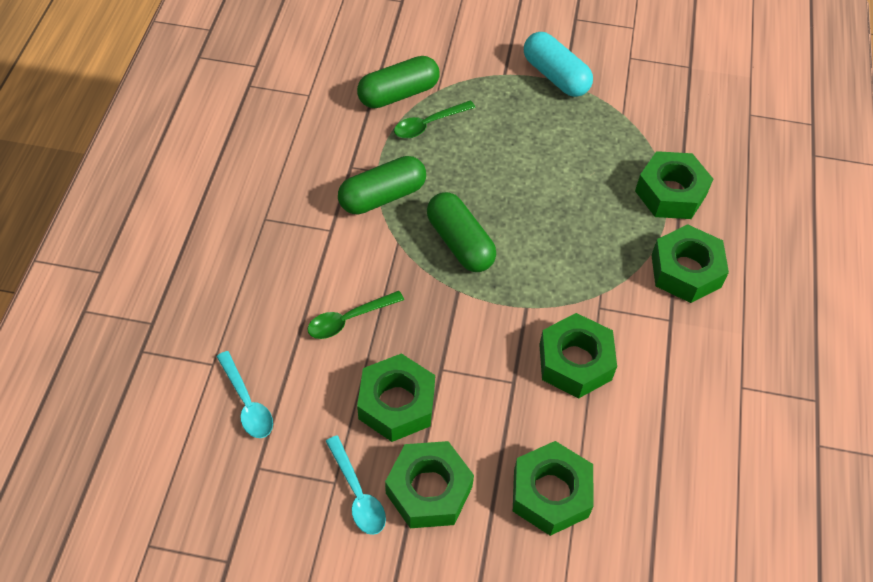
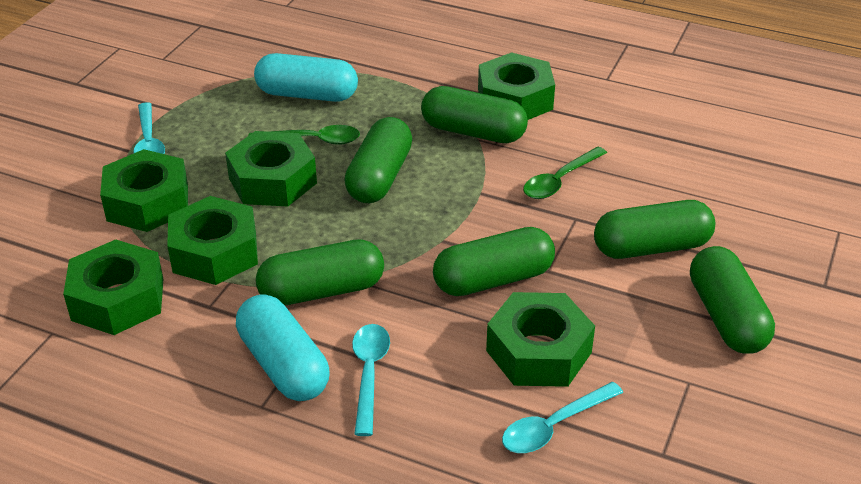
green capsule: 3 -> 6
turquoise capsule: 1 -> 2
turquoise spoon: 2 -> 3

